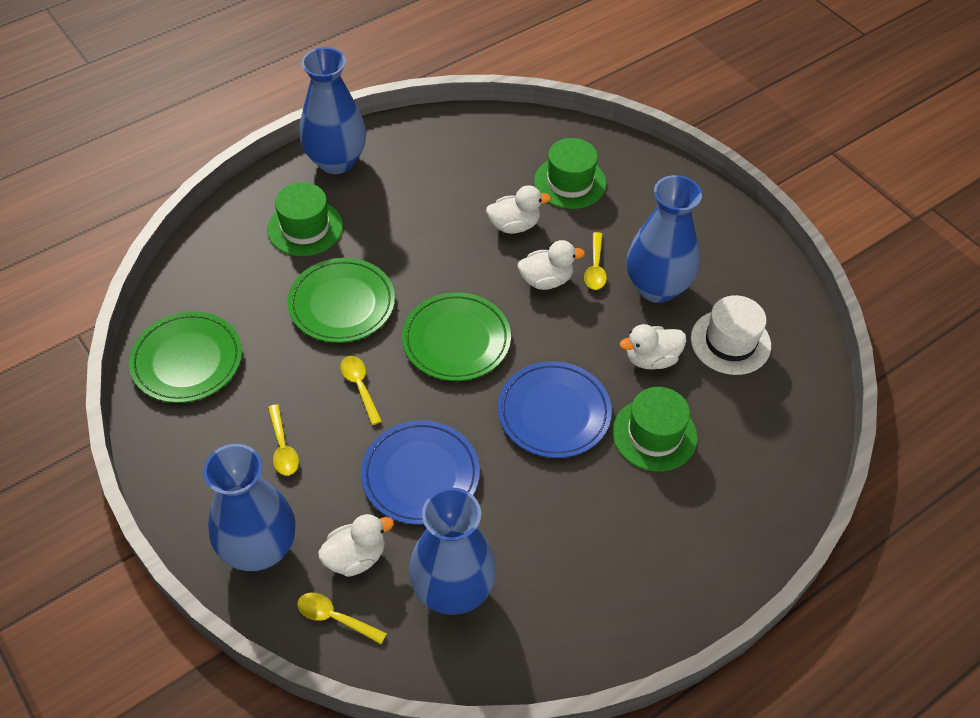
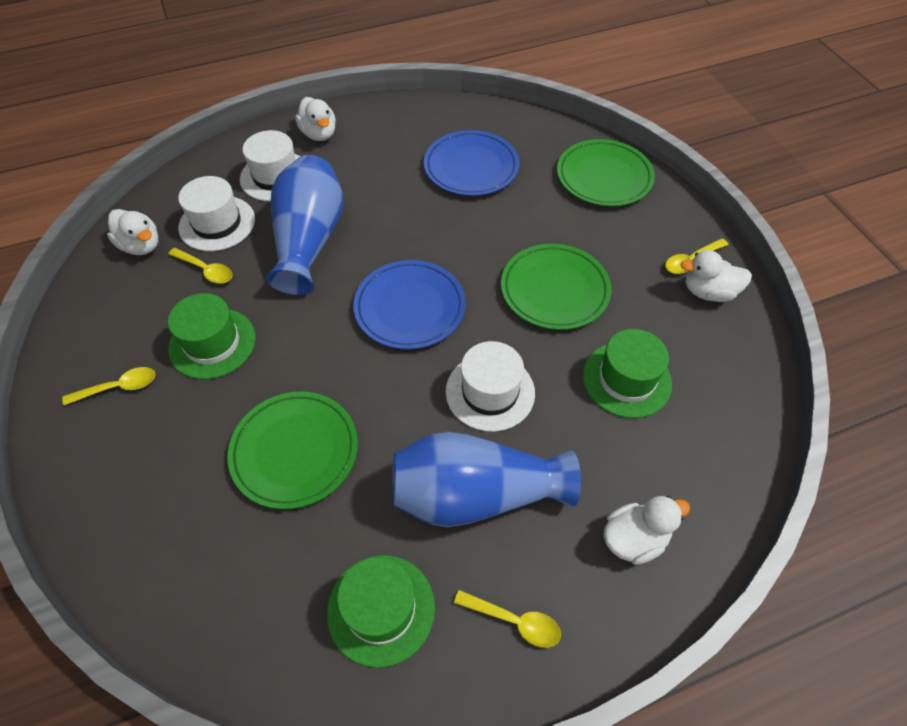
blue vase: 4 -> 2
white hat: 1 -> 3

